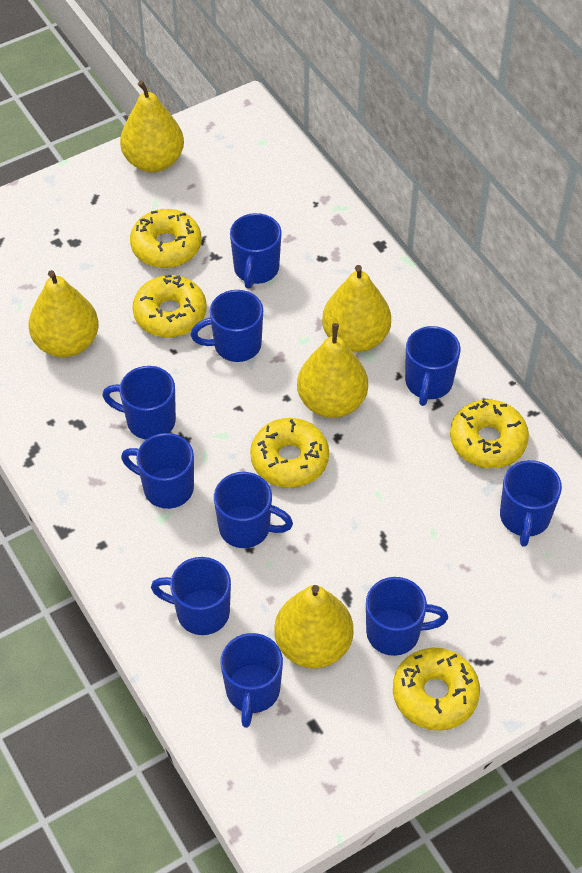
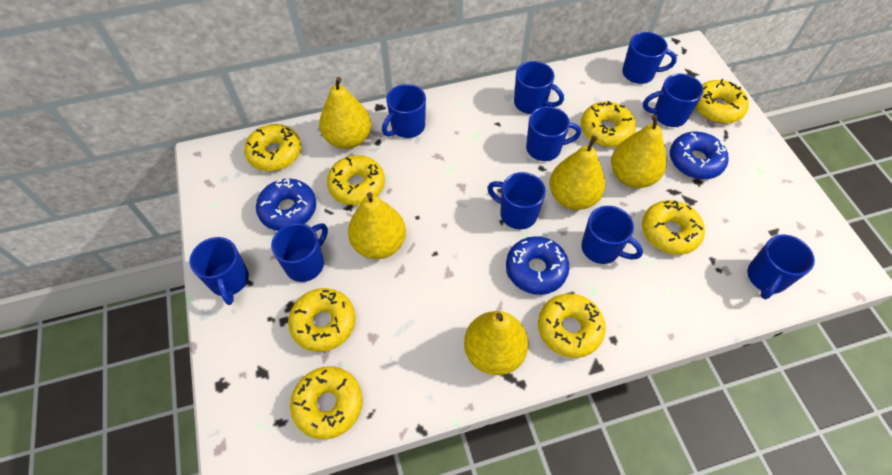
blue donut: 0 -> 3
yellow donut: 5 -> 8

